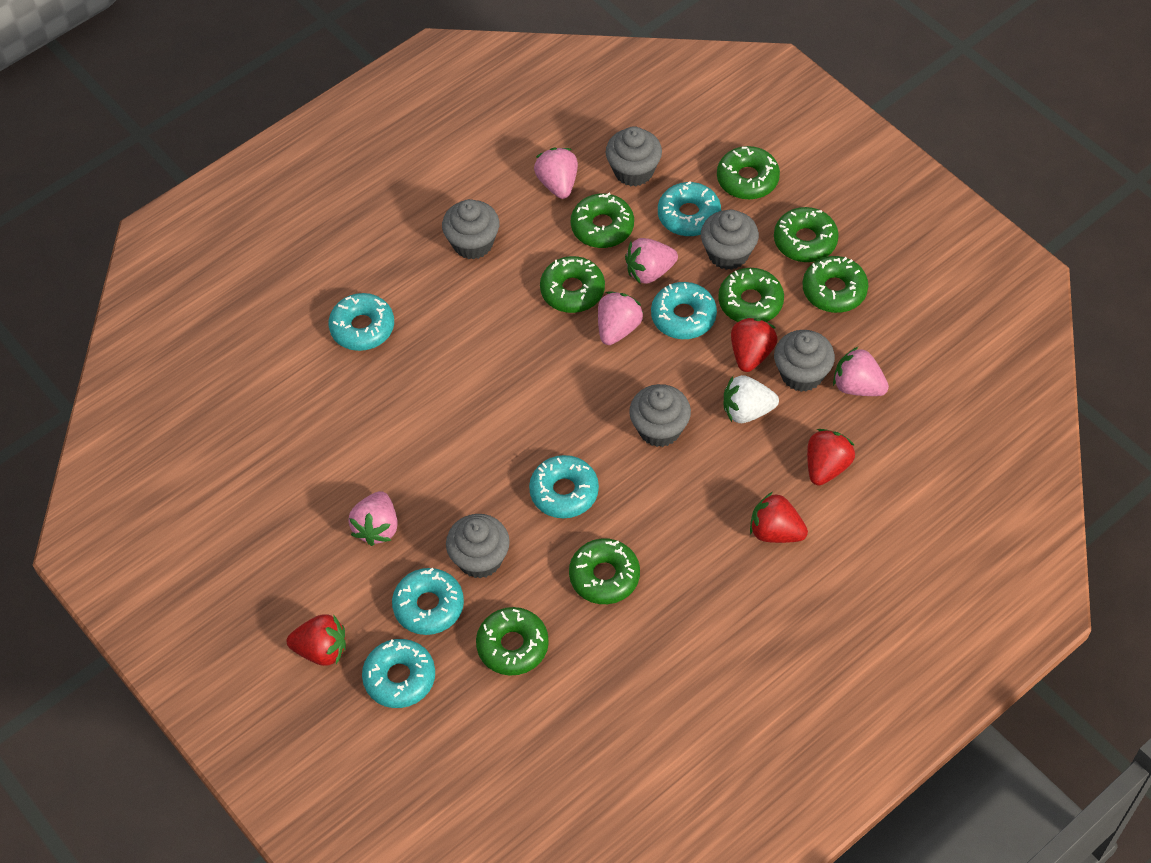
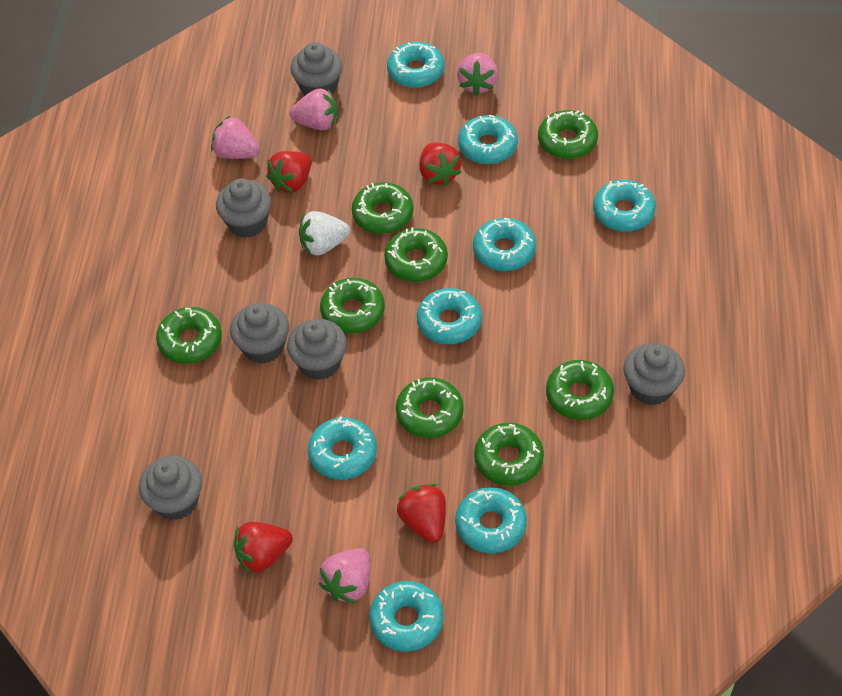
pink strawberry: 5 -> 4
turquoise donut: 6 -> 8

